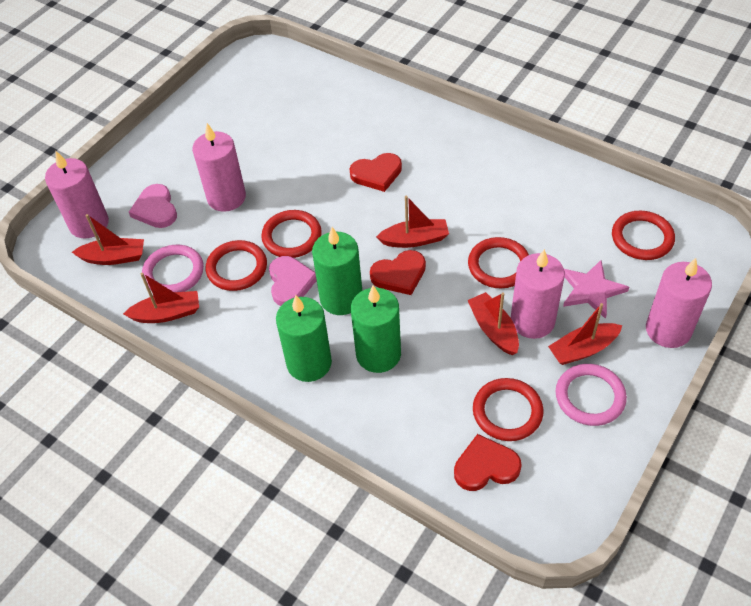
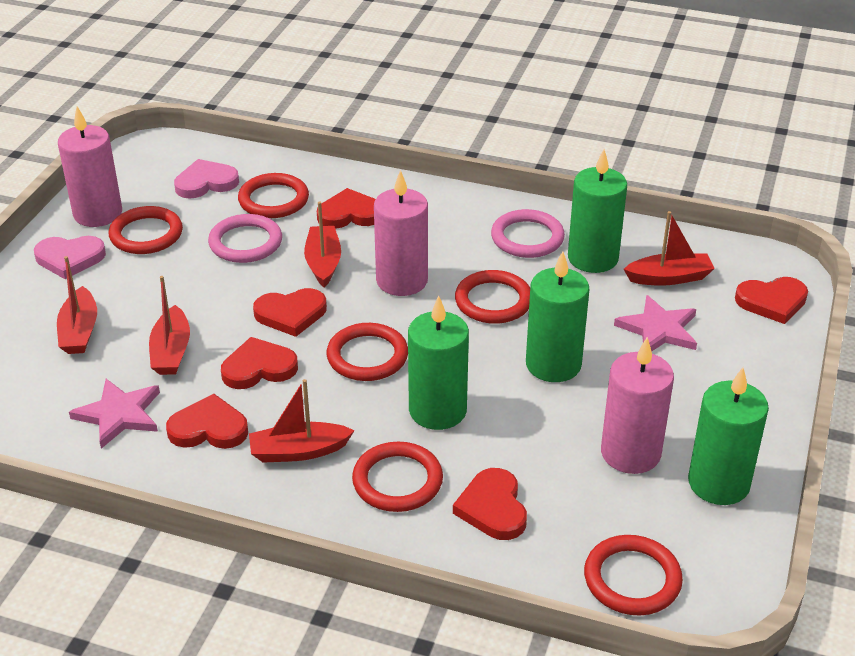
green candle: 3 -> 4
pink candle: 4 -> 3
pink star: 1 -> 2
red heart: 3 -> 6
red ring: 5 -> 6

